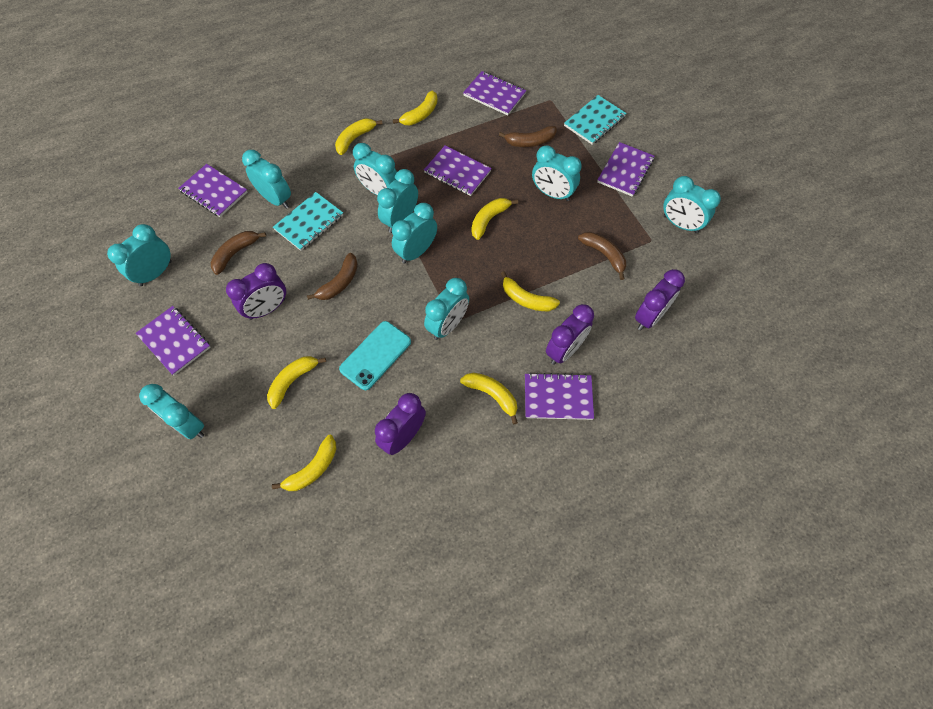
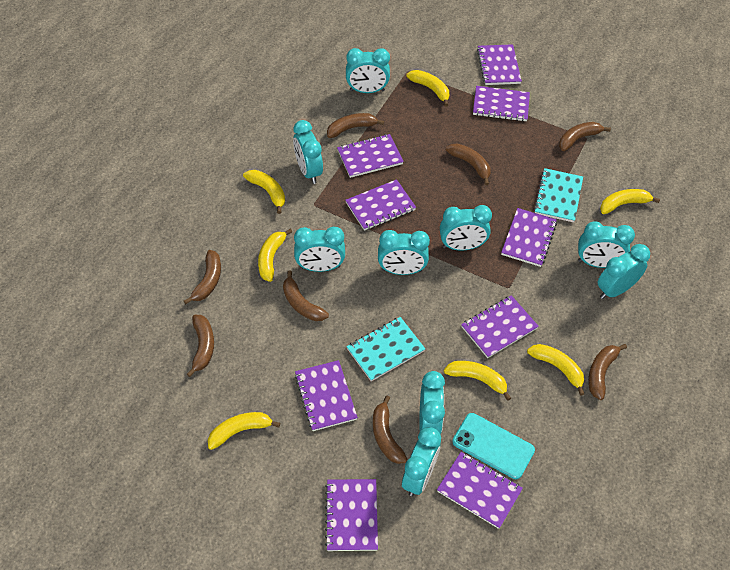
brown banana: 4 -> 8
purple clock: 4 -> 0
purple notebook: 6 -> 9

